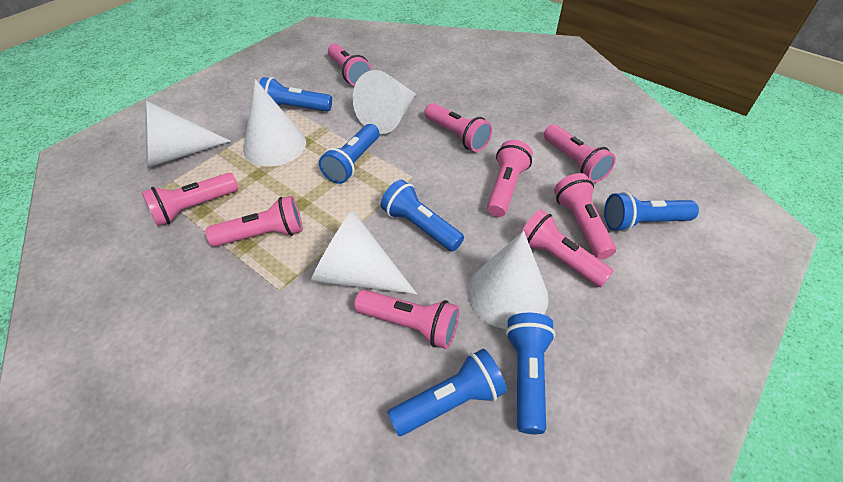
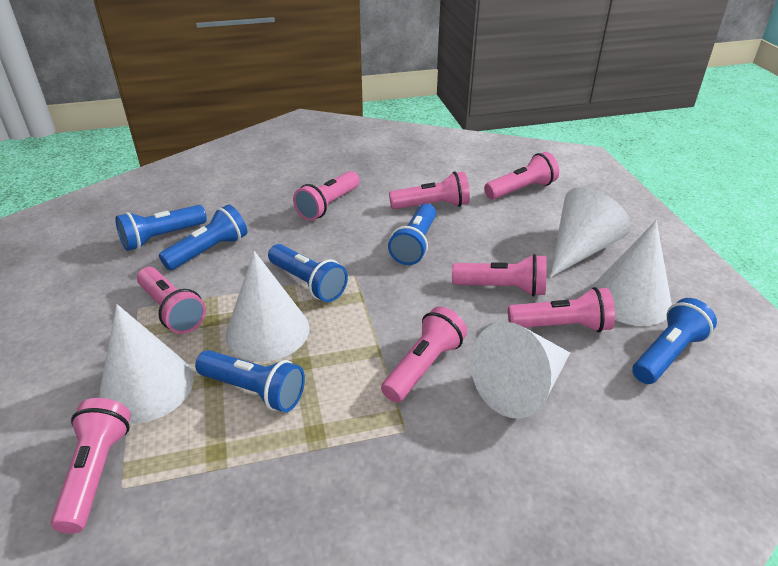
pink flashlight: 9 -> 8

